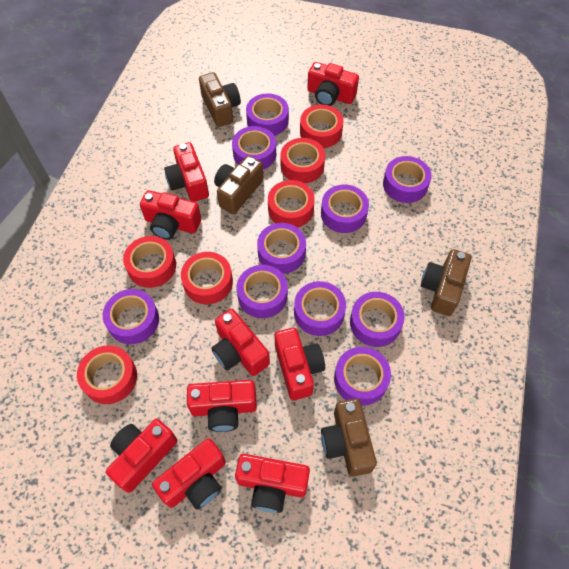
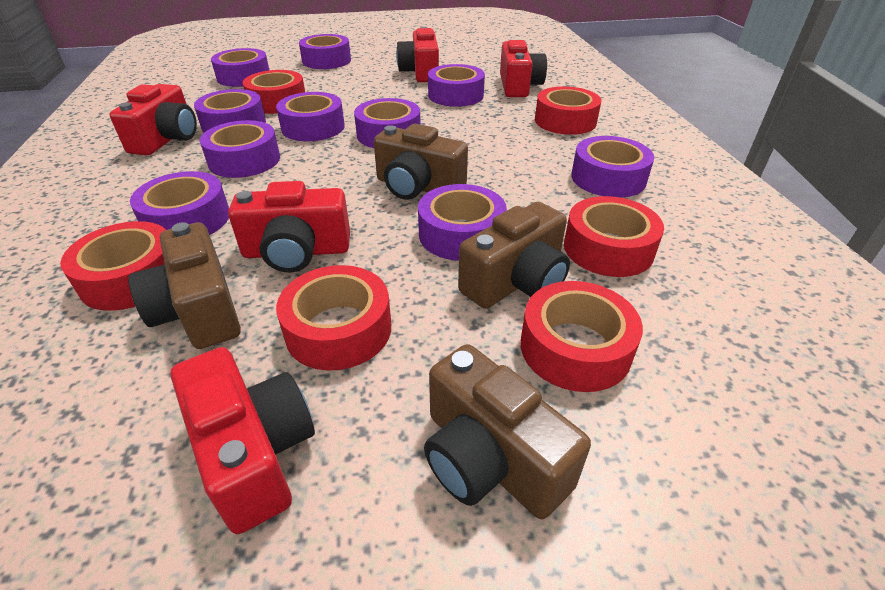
red camera: 9 -> 5

